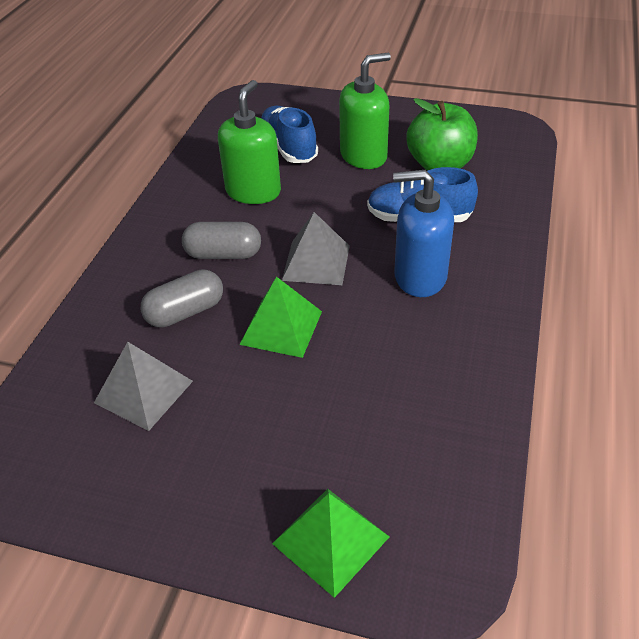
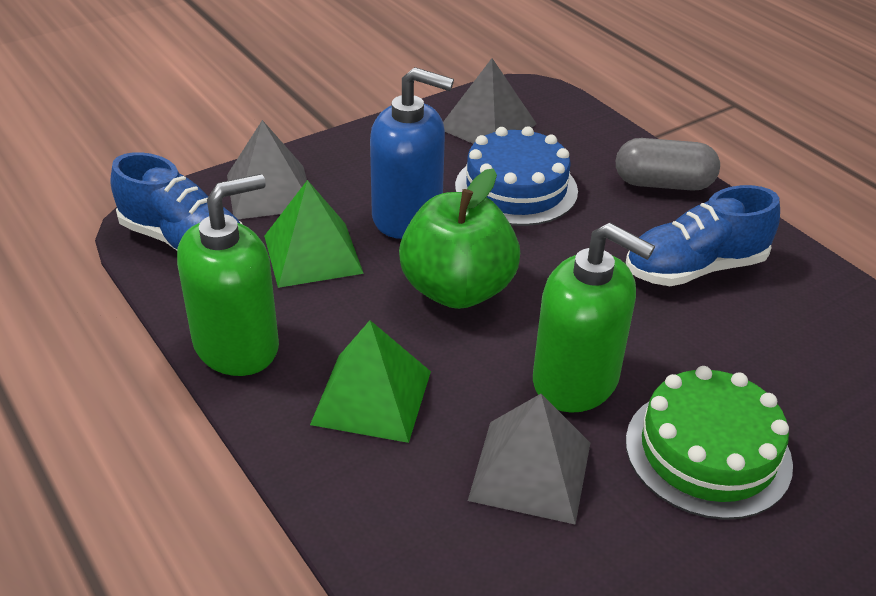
blue cake: 0 -> 1
green cake: 0 -> 1
grey capsule: 2 -> 1
grey pyramid: 2 -> 3

